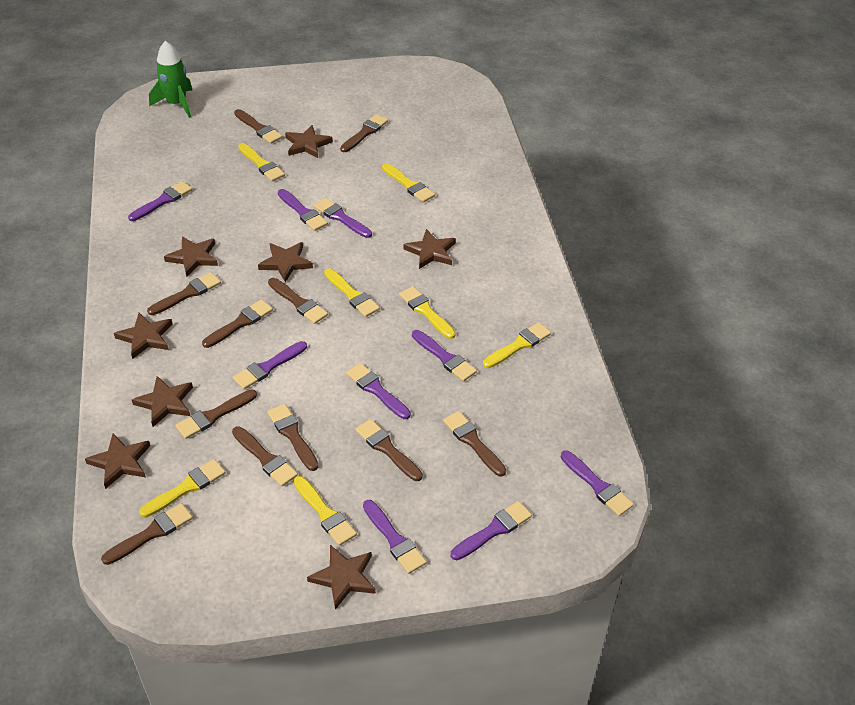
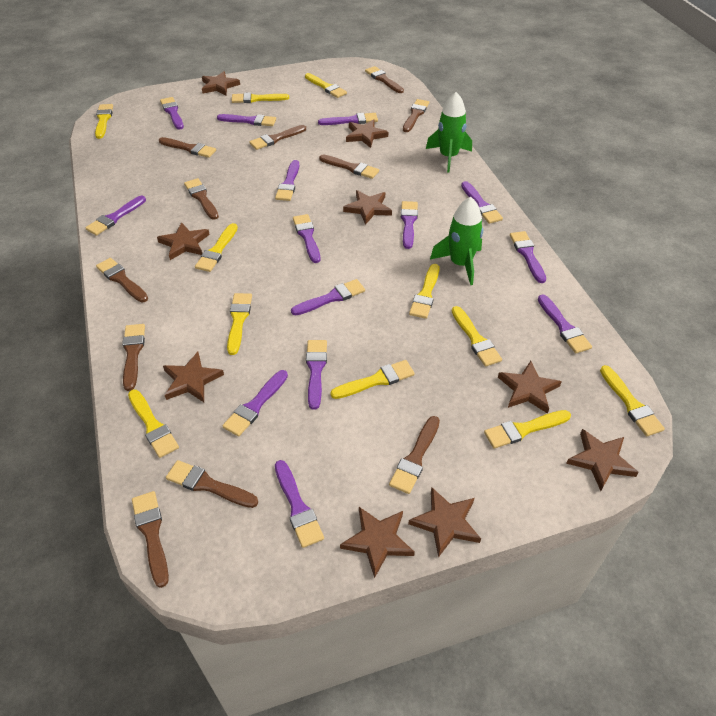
brown star: 8 -> 9
green rocket: 1 -> 2
purple brush: 9 -> 14
yellow brush: 7 -> 11

